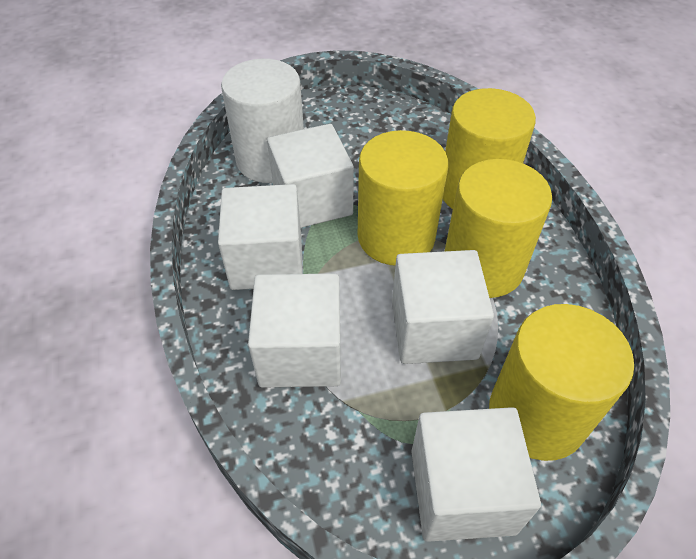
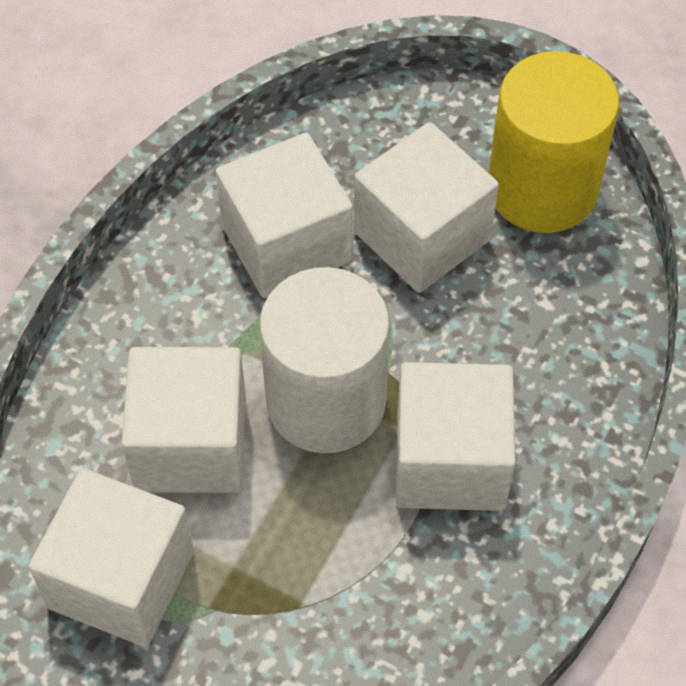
yellow cylinder: 4 -> 1

